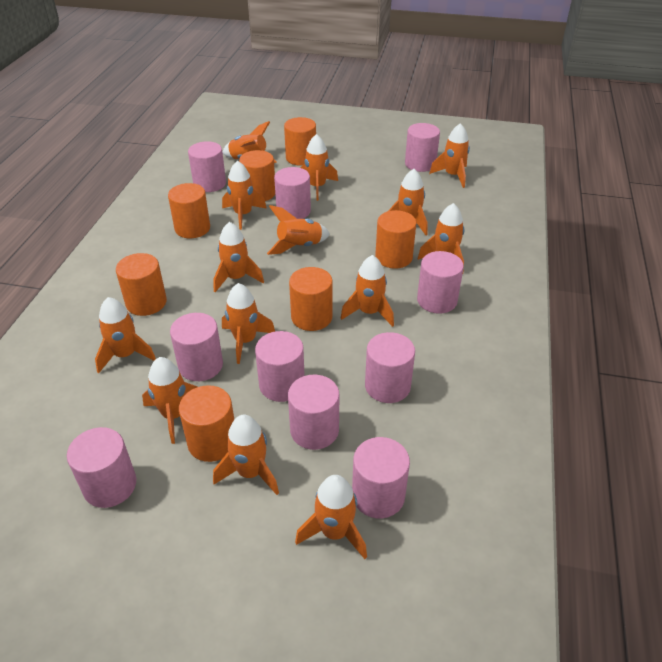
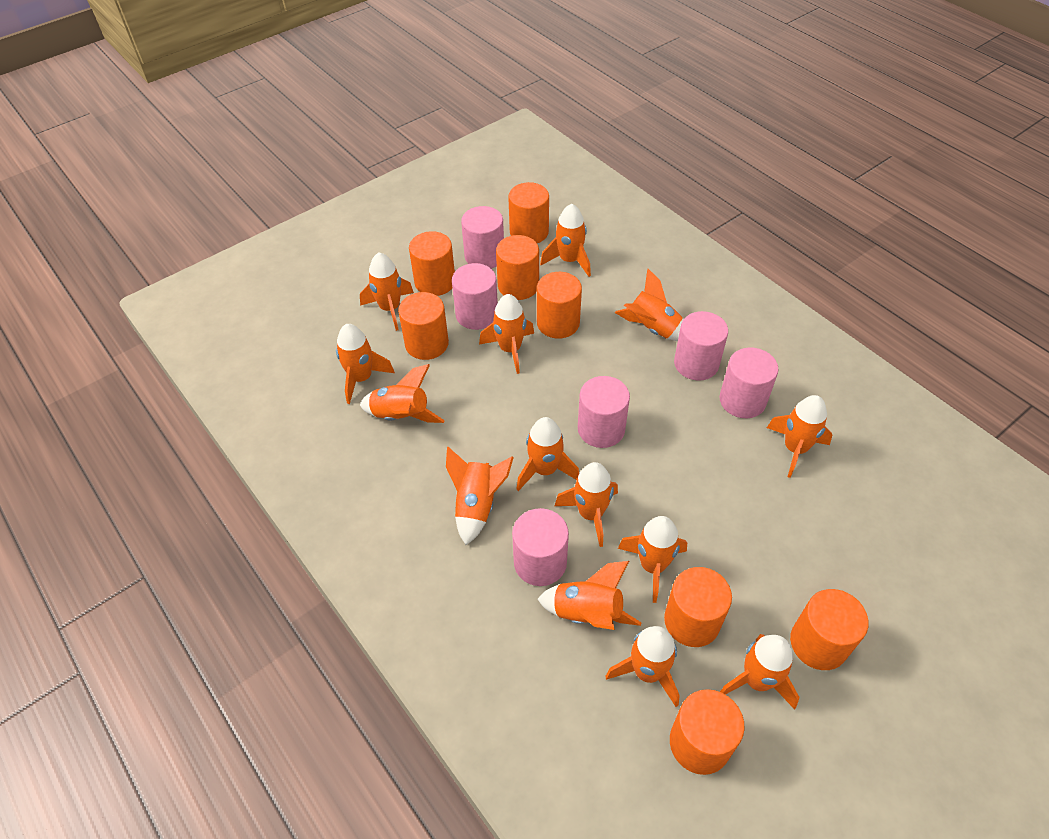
orange cylinder: 7 -> 8
pink cylinder: 10 -> 6

